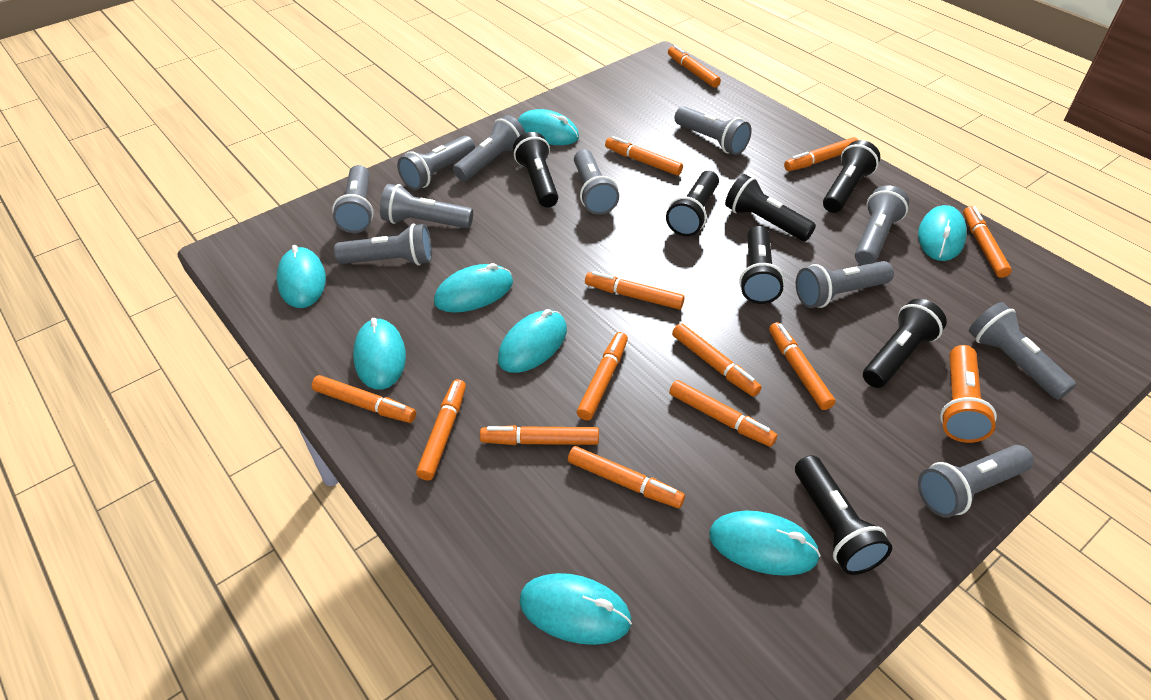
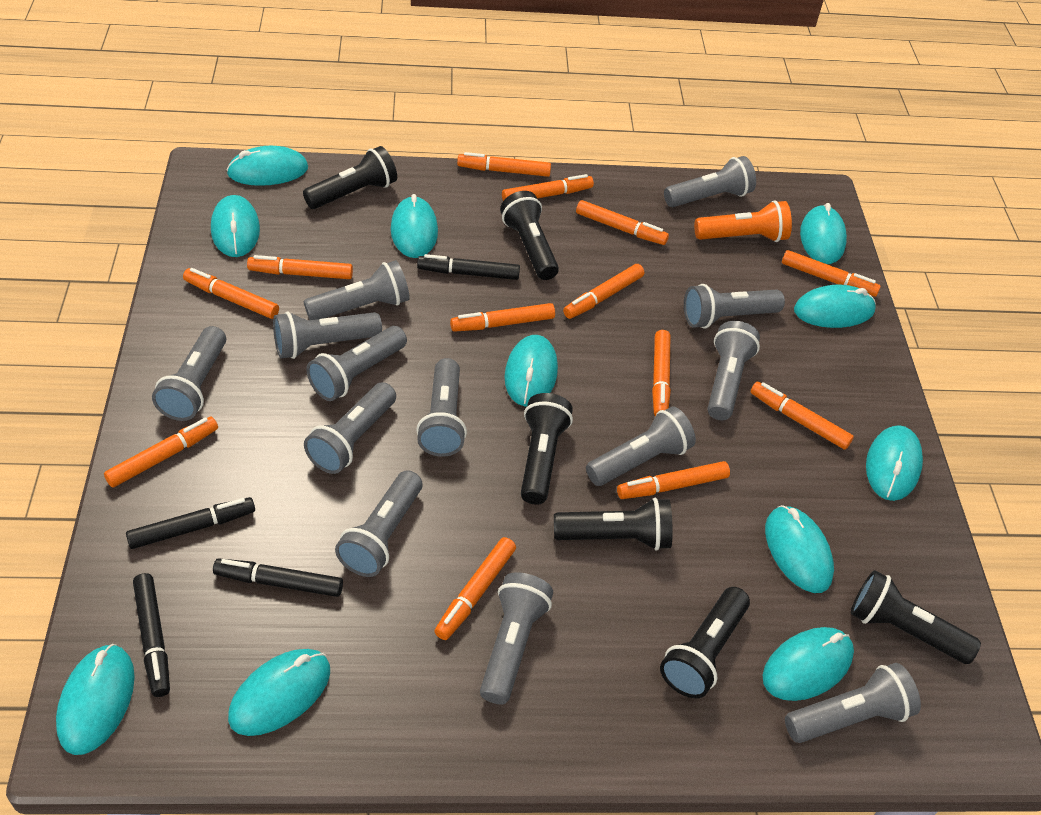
black flashlight: 7 -> 6
black marker: 0 -> 4
grey flashlight: 11 -> 13
turquoise mouse: 8 -> 11

